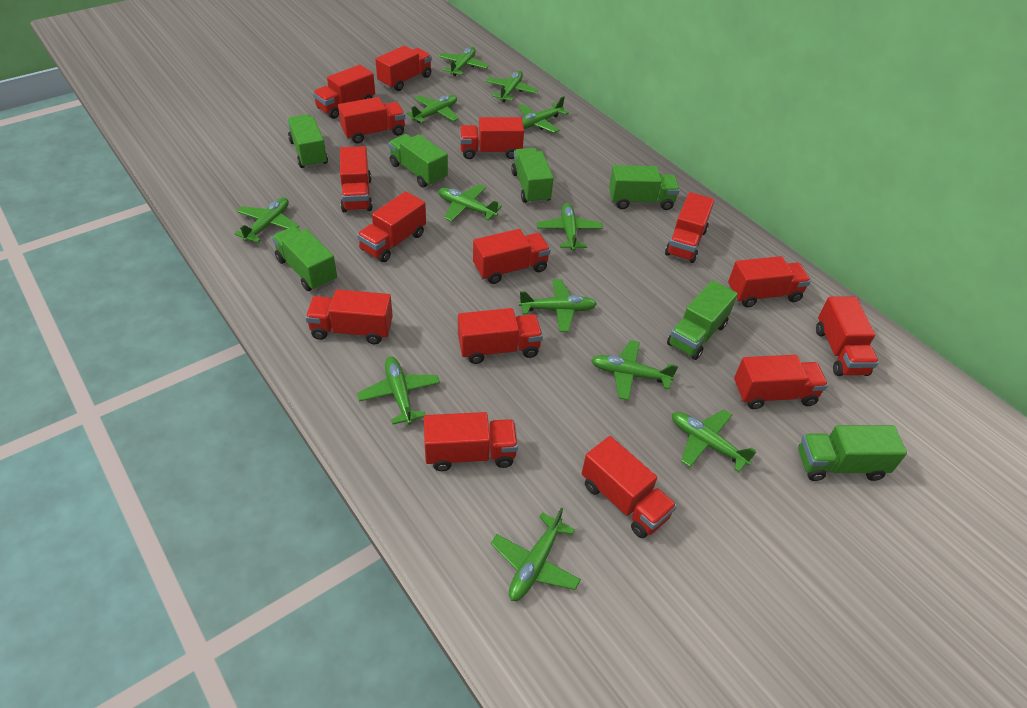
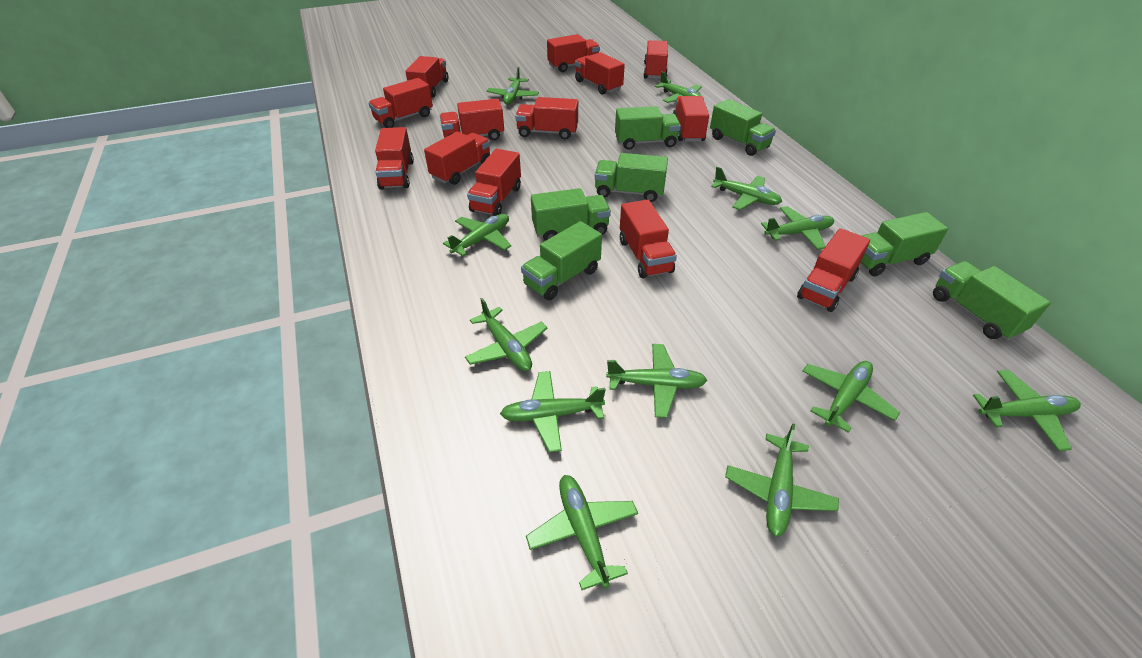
red truck: 15 -> 13

